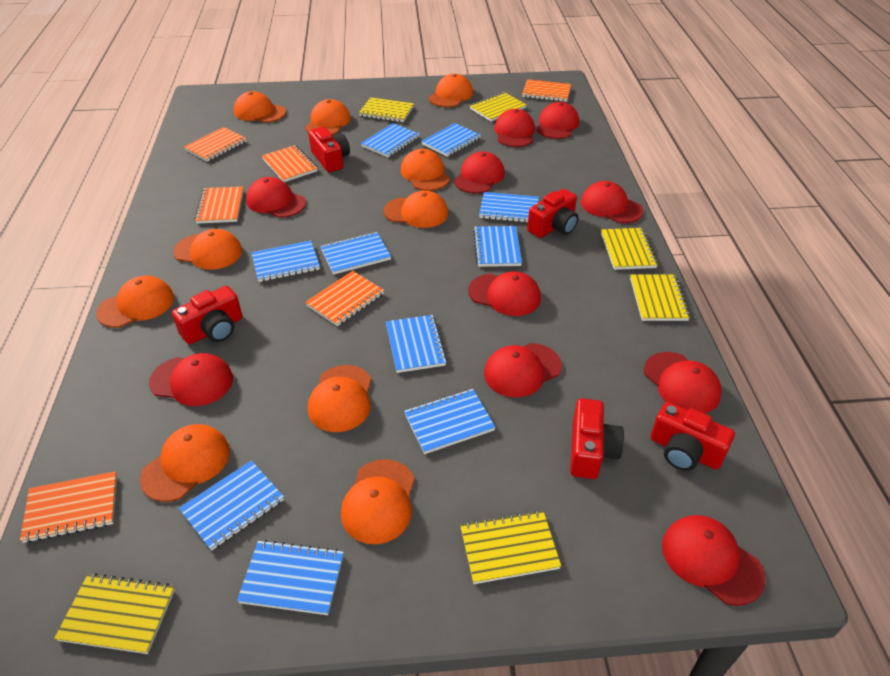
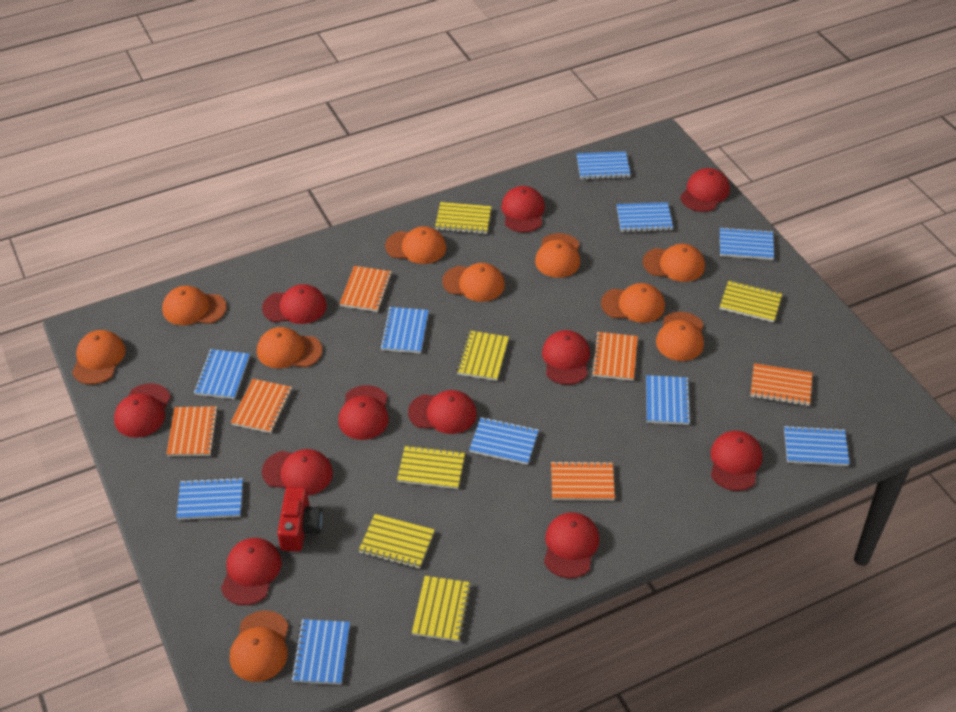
red camera: 5 -> 1
red cap: 10 -> 11

